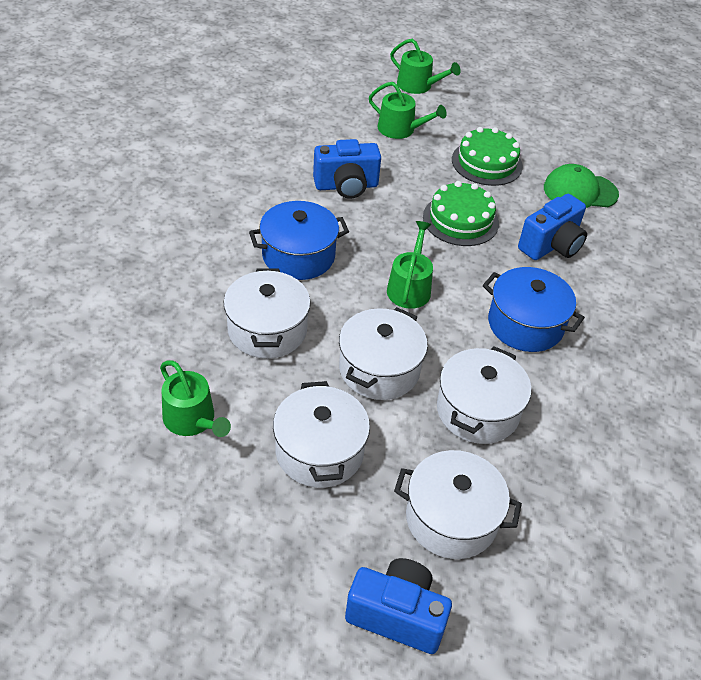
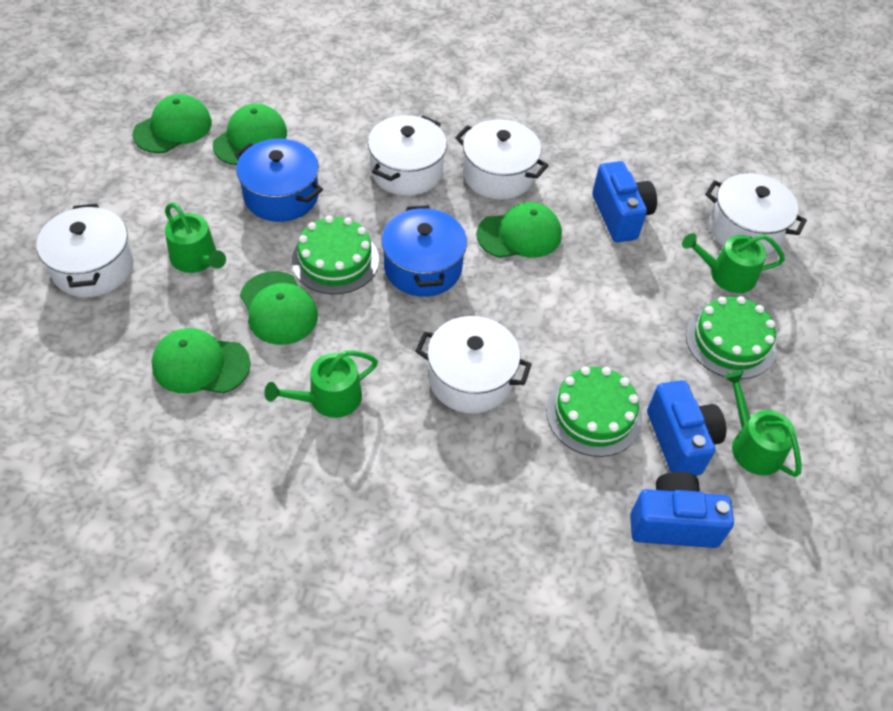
green cake: 2 -> 3
green cap: 1 -> 5

